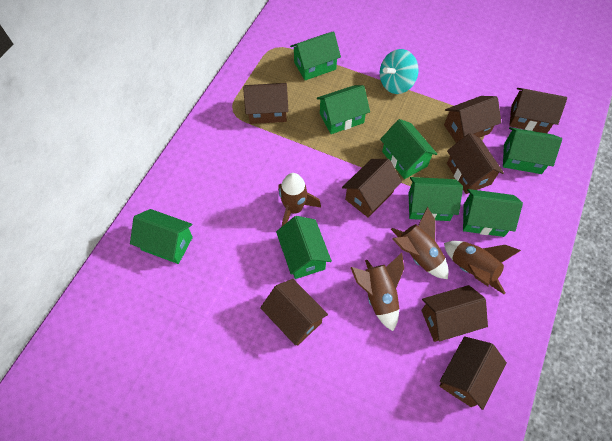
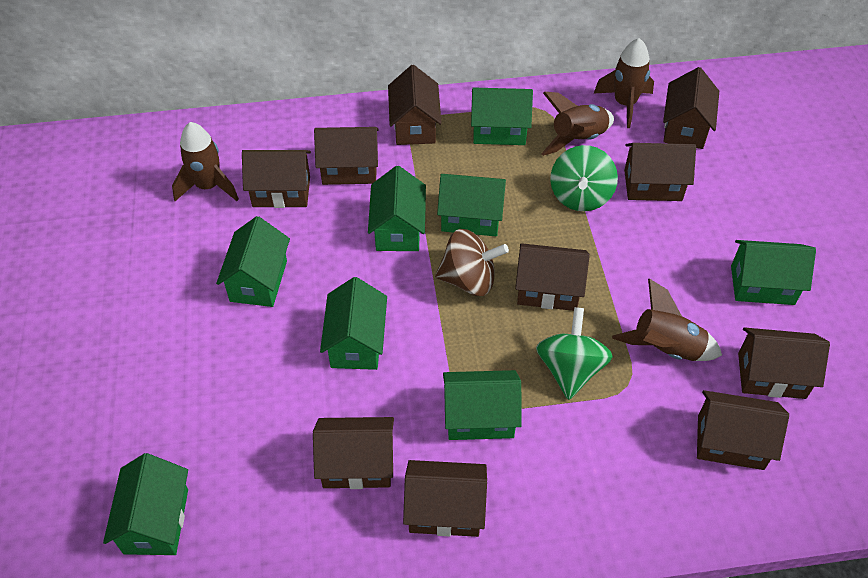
brown house: 8 -> 10
brown spinning top: 0 -> 1
green spinning top: 0 -> 2
turquoise spinning top: 1 -> 0

